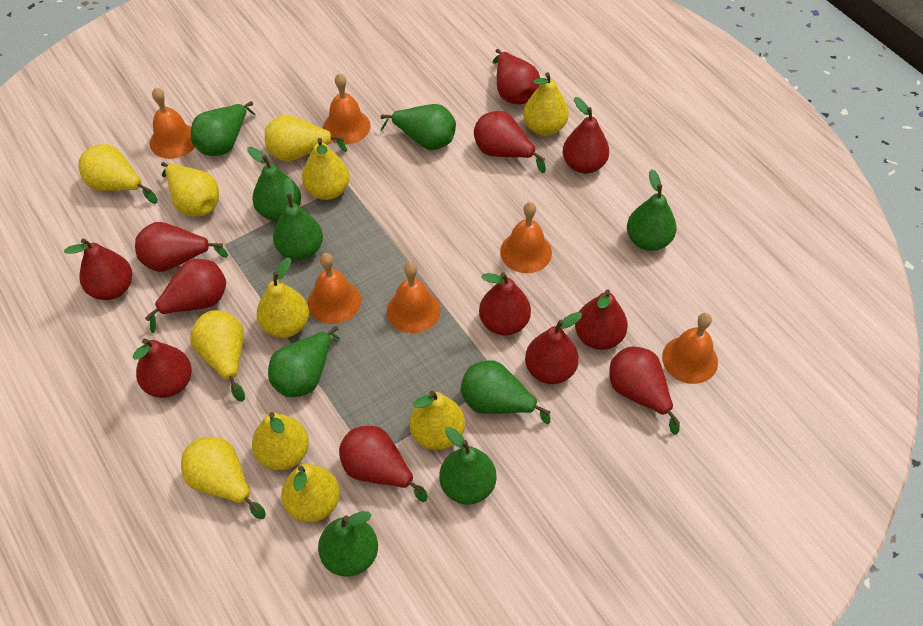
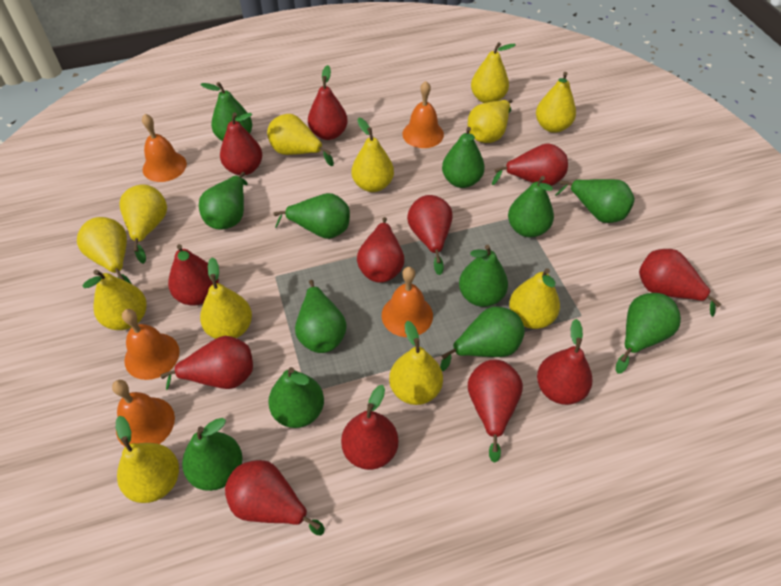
green pear: 9 -> 12
orange bell: 6 -> 5
yellow pear: 11 -> 12

